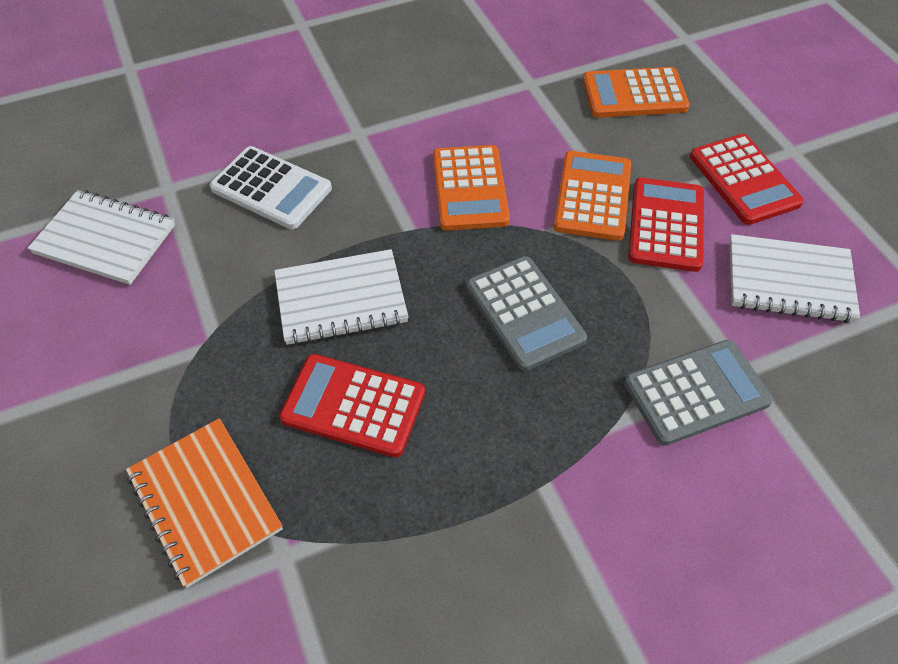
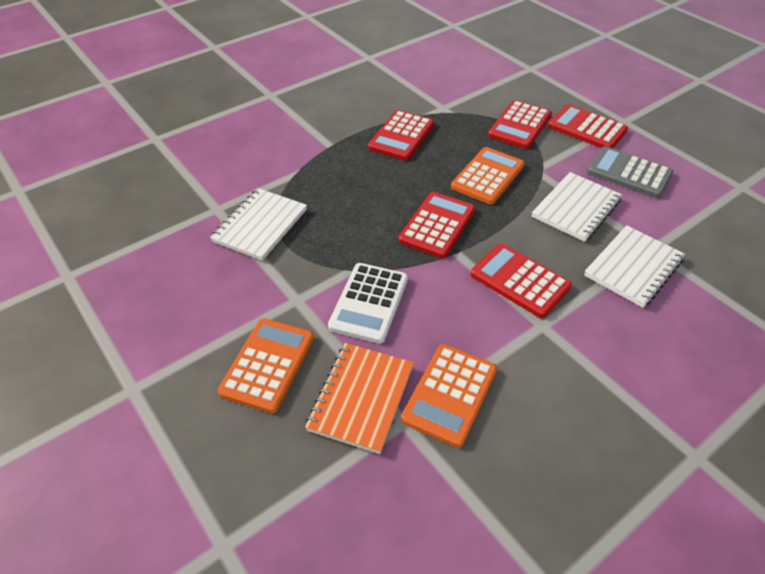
grey calculator: 2 -> 1
red calculator: 3 -> 5

